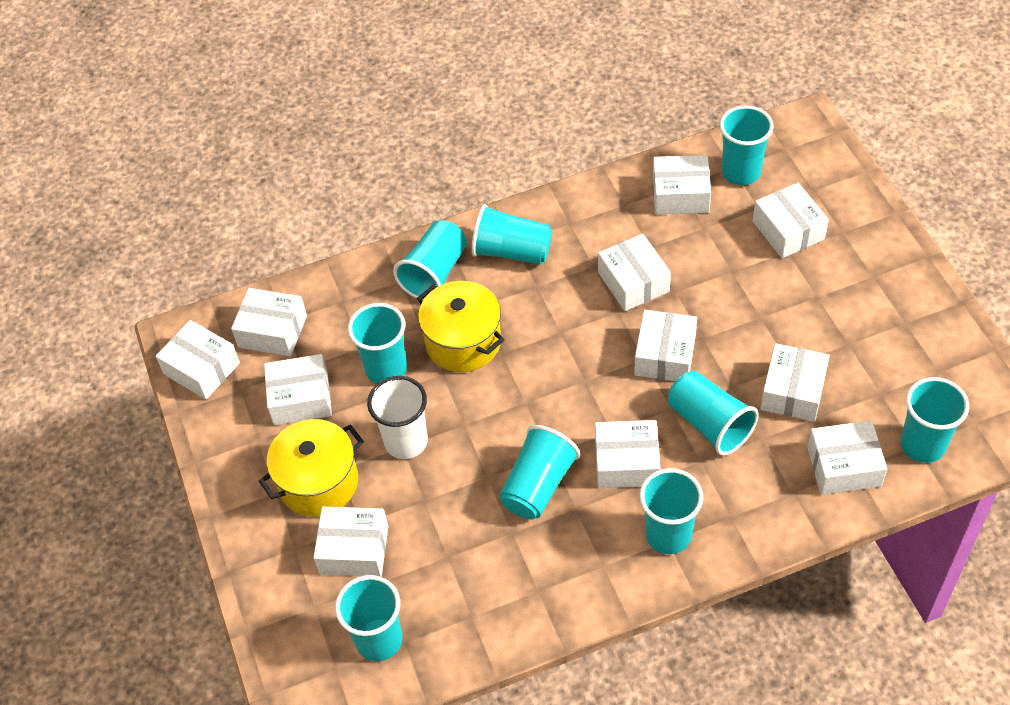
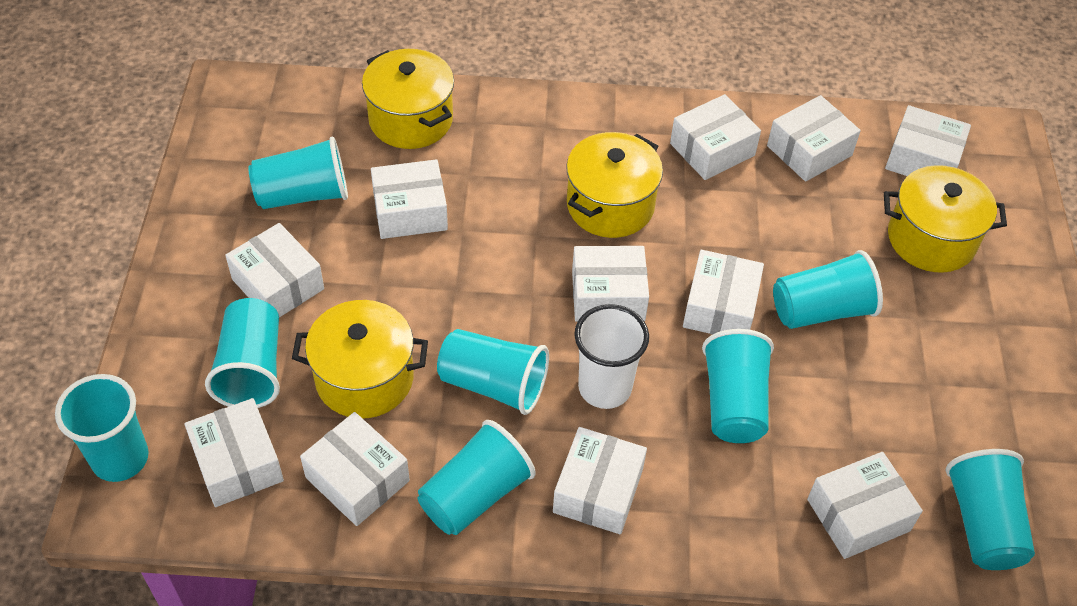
turquoise cup: 9 -> 8
yellow pot: 2 -> 4

